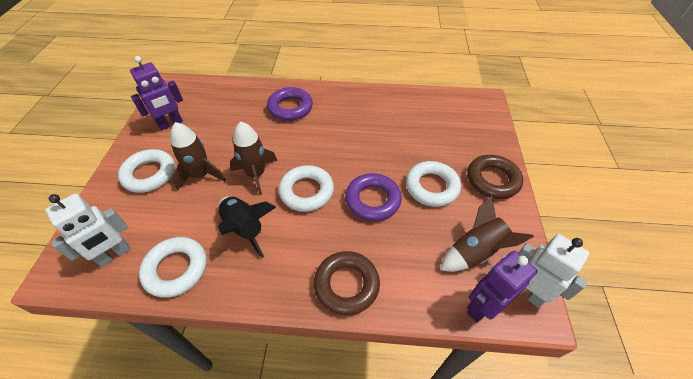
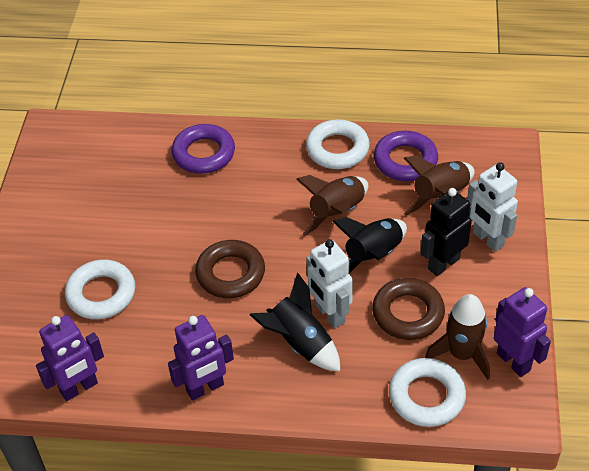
black robot: 0 -> 1
black rocket: 1 -> 2
purple robot: 2 -> 3
white ring: 4 -> 3

